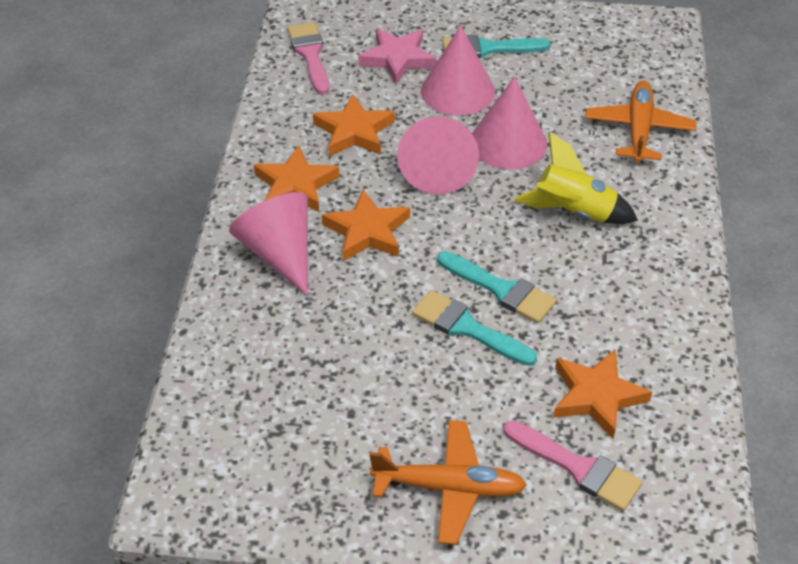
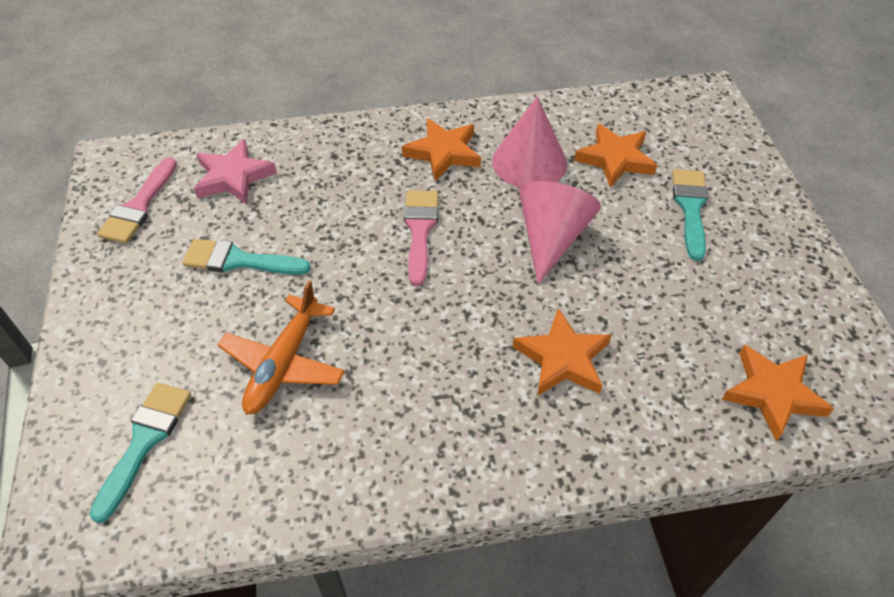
orange plane: 2 -> 1
pink cone: 4 -> 2
yellow rocket: 1 -> 0

